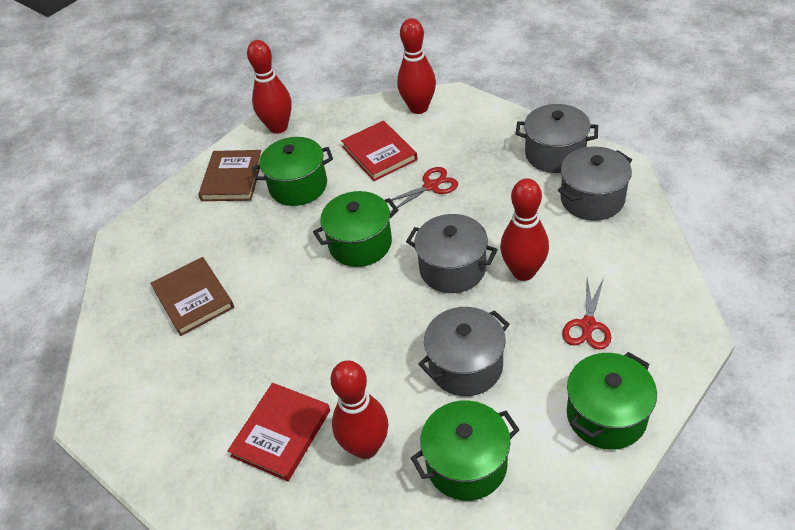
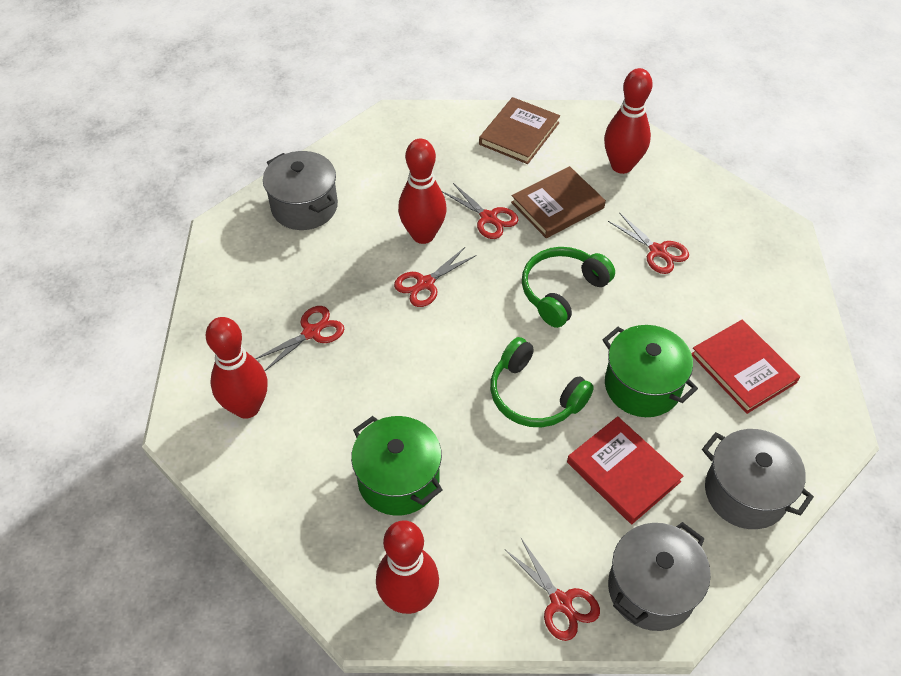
green headphones: 0 -> 2
green pot: 4 -> 2
grey pot: 4 -> 3
red scissors: 2 -> 5

